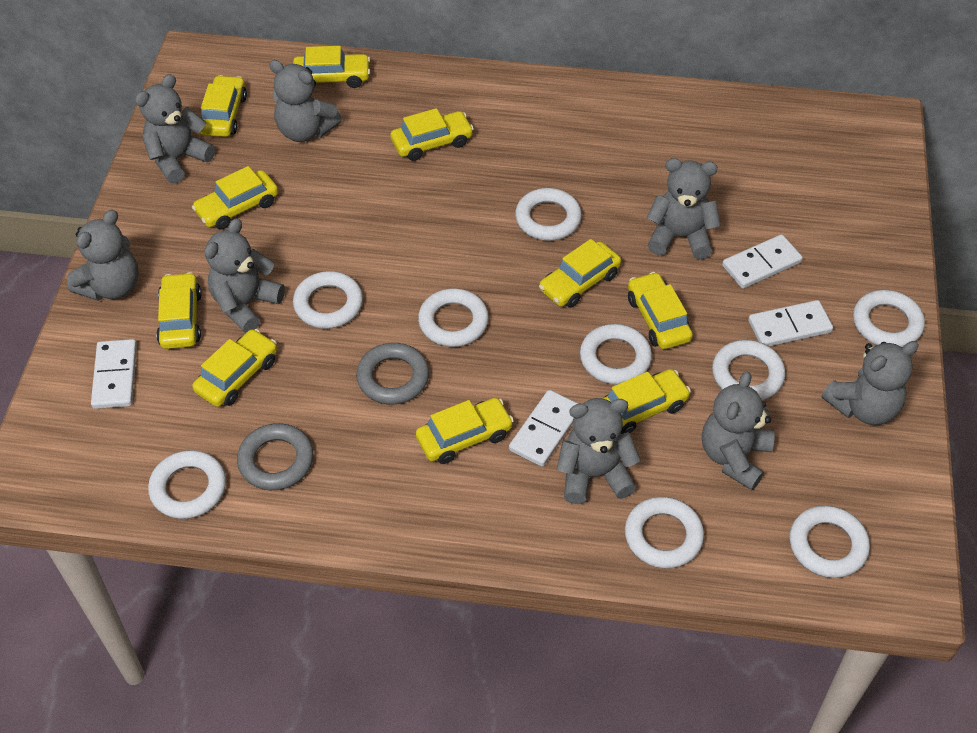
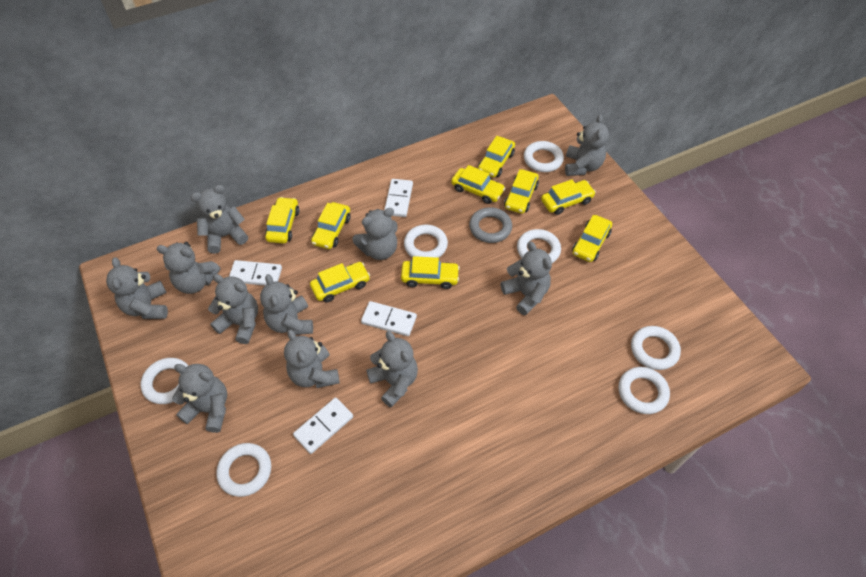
grey ring: 2 -> 1
grey teddy bear: 8 -> 11
white ring: 9 -> 7
yellow car: 10 -> 9

